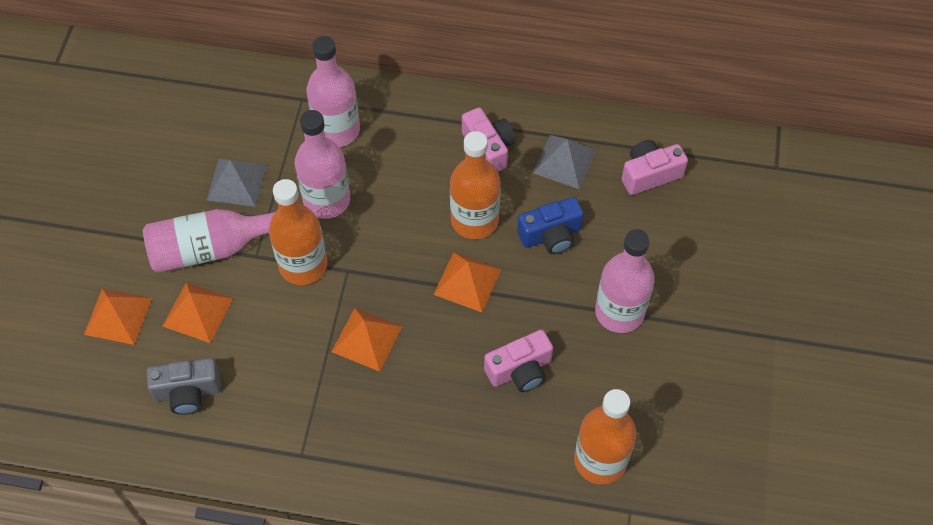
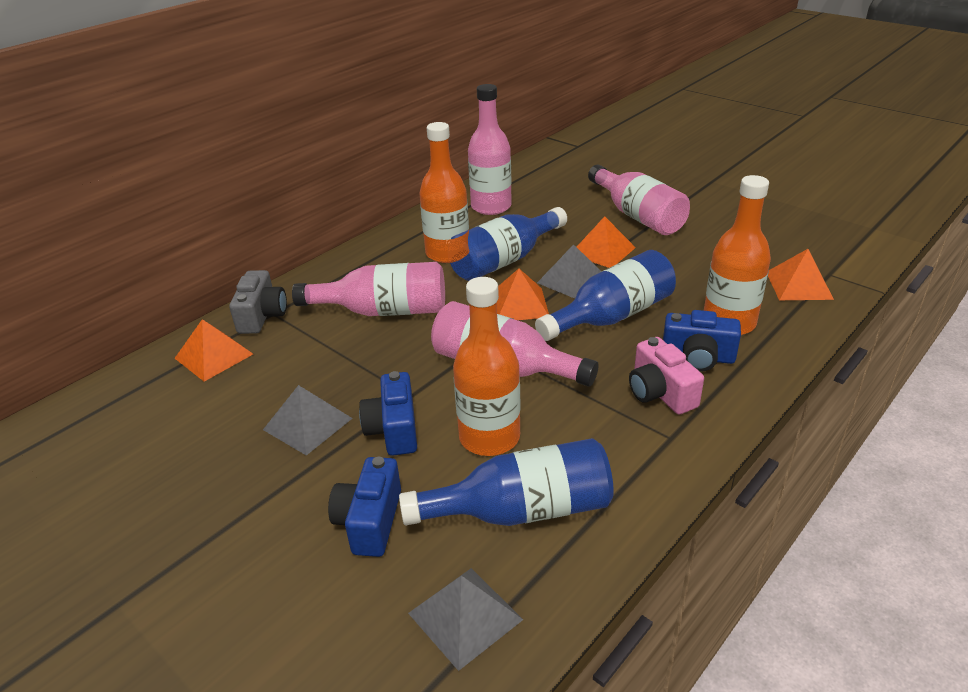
blue bottle: 0 -> 3
blue camera: 1 -> 3
grey pyramid: 2 -> 3
pink camera: 3 -> 1

